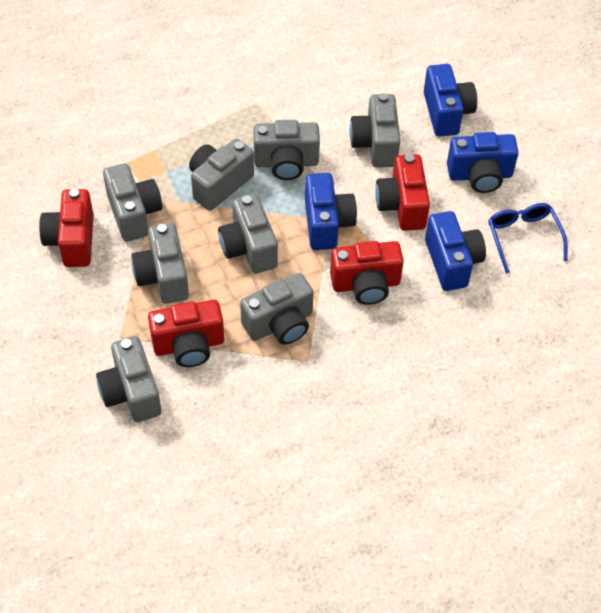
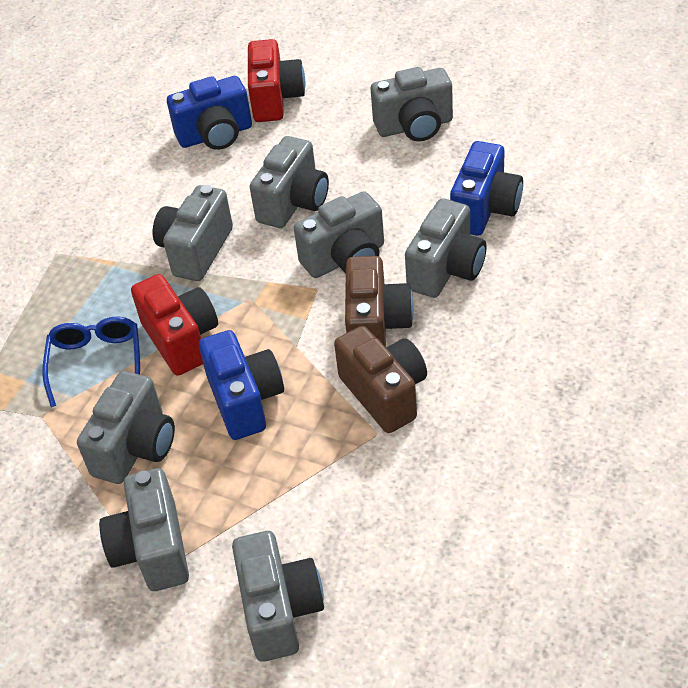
blue camera: 4 -> 3
brown camera: 0 -> 2
red camera: 4 -> 2

